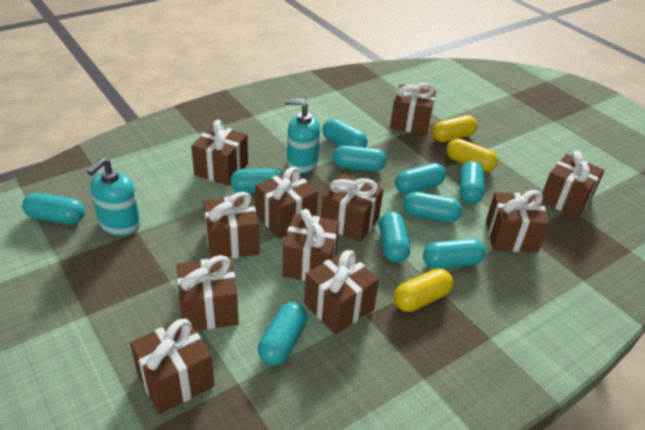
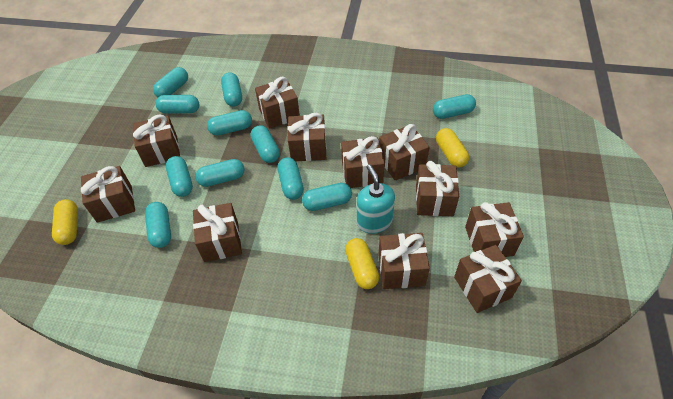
turquoise capsule: 10 -> 11
turquoise soap dispenser: 2 -> 1

